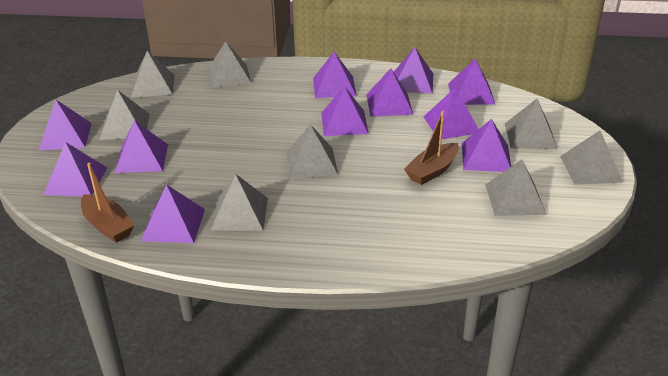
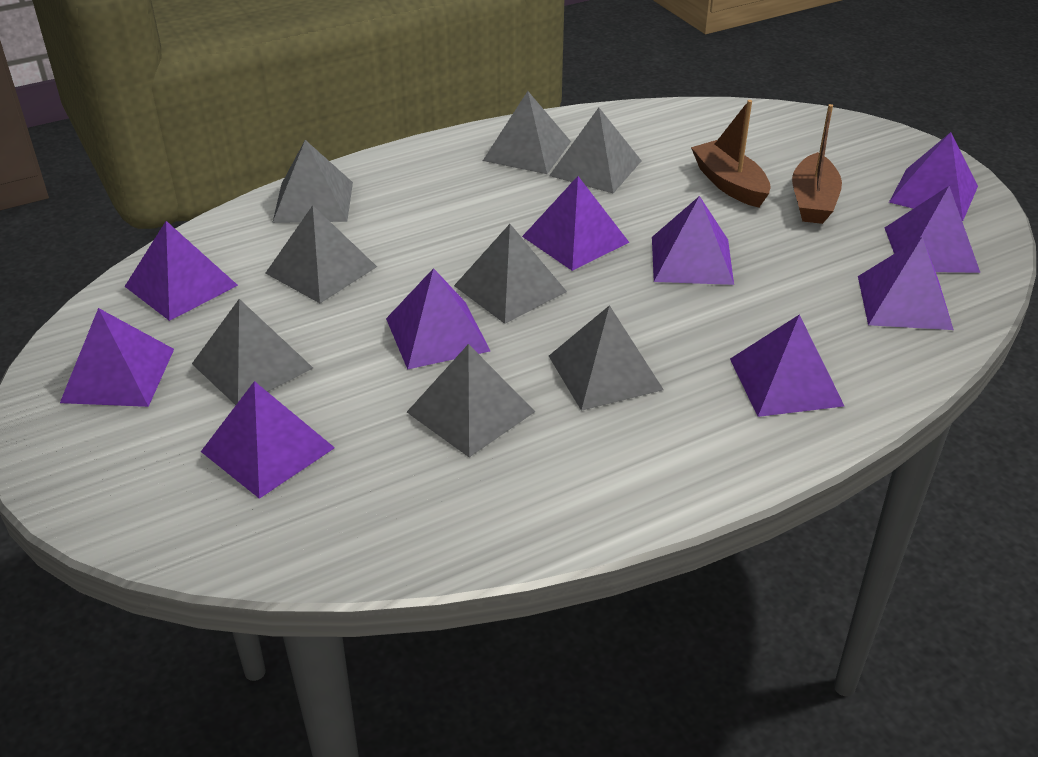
purple pyramid: 11 -> 10

